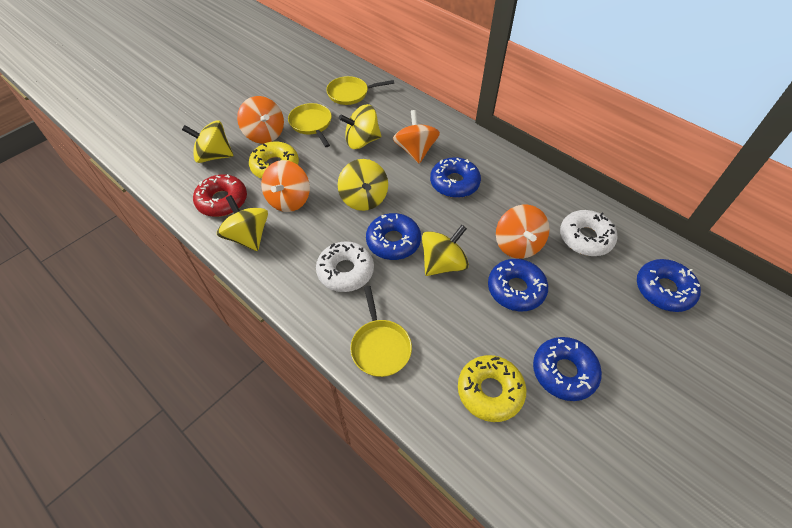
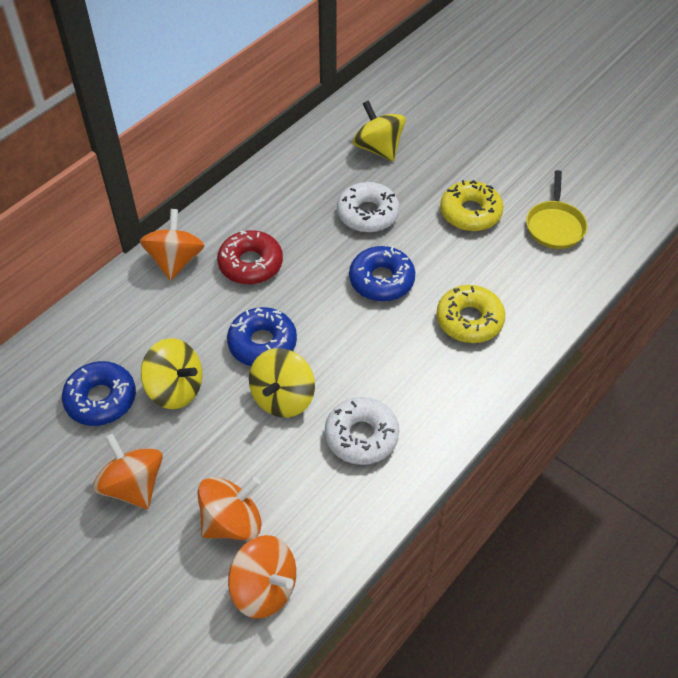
blue donut: 5 -> 3
yellow pan: 3 -> 1
yellow spinning top: 5 -> 3

